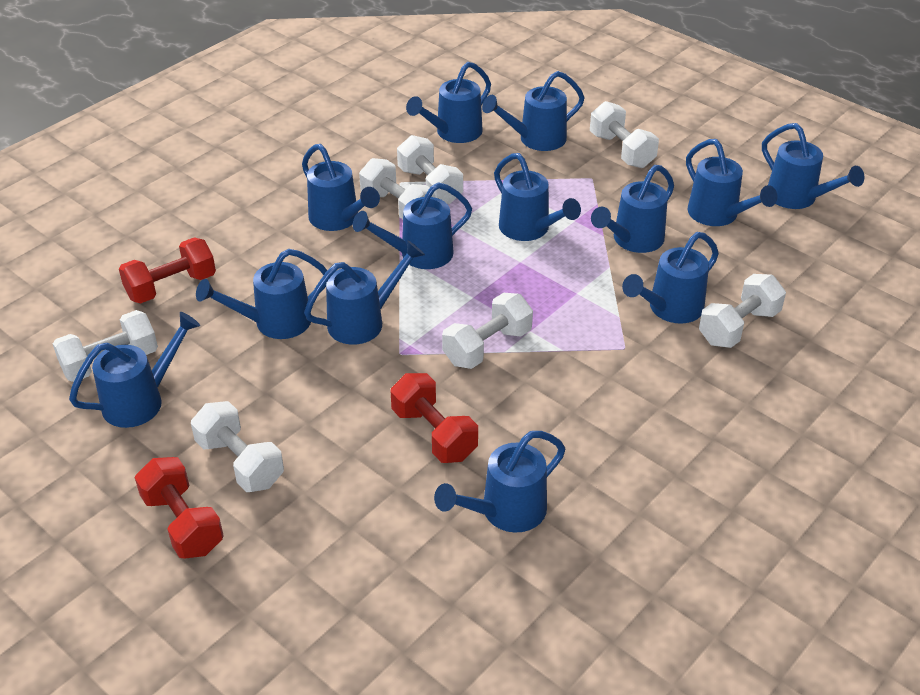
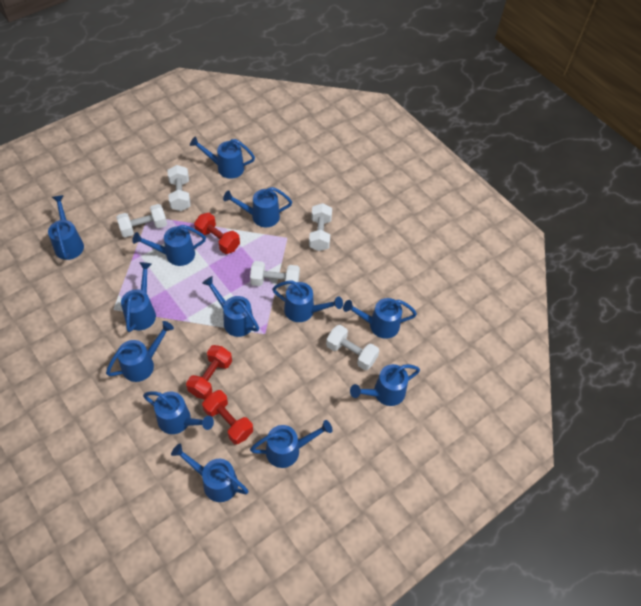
white dumbbell: 7 -> 5

